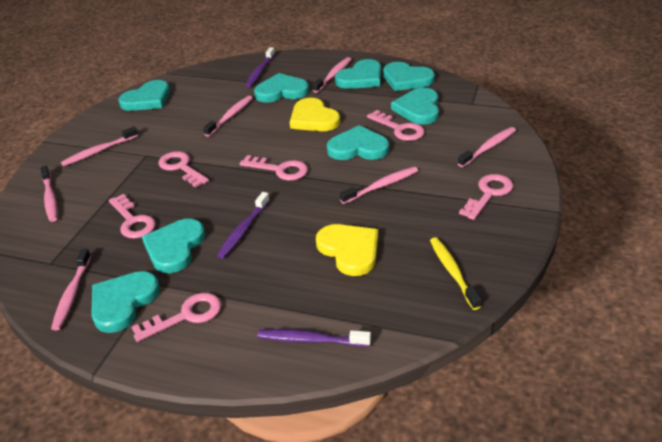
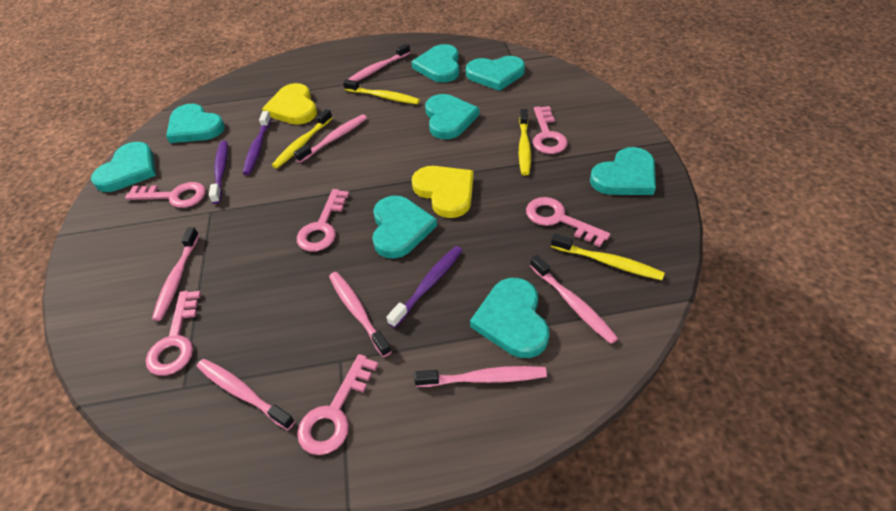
yellow toothbrush: 1 -> 4

